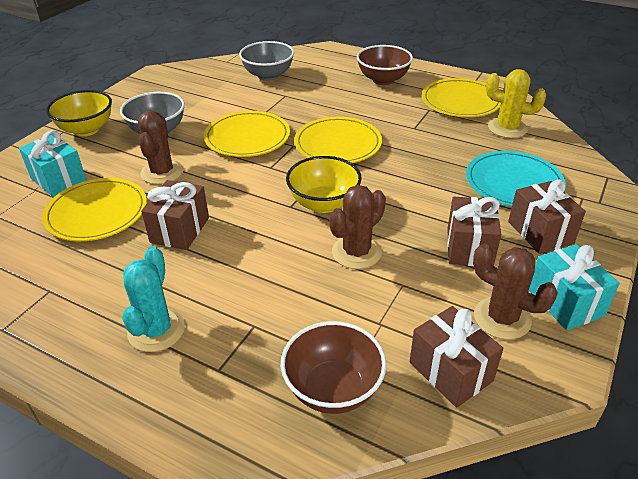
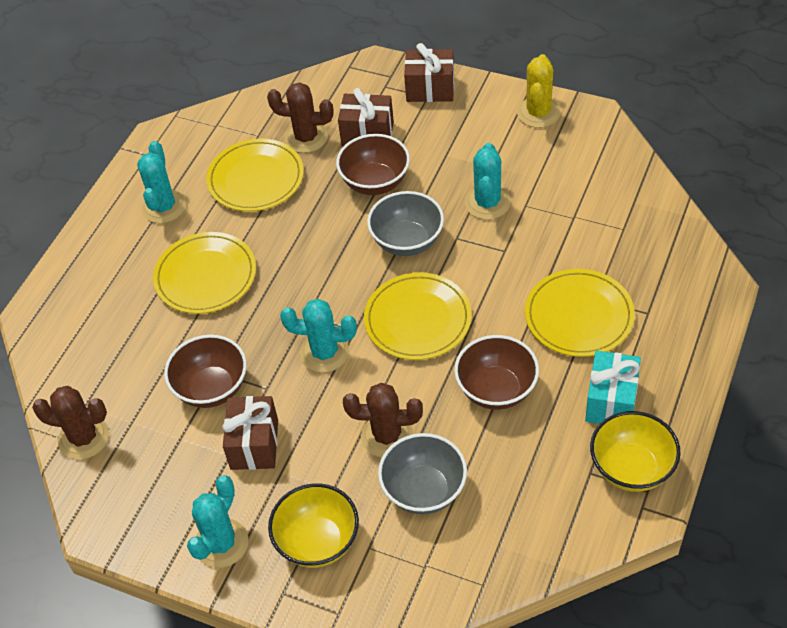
brown bowl: 2 -> 3
brown gift: 4 -> 3
turquoise cactus: 1 -> 4
turquoise gift: 2 -> 1
turquoise plate: 1 -> 0

